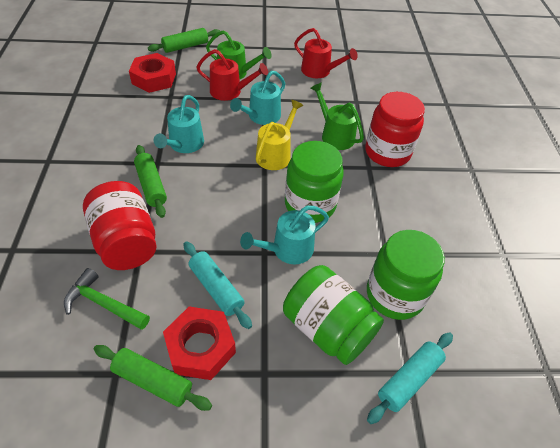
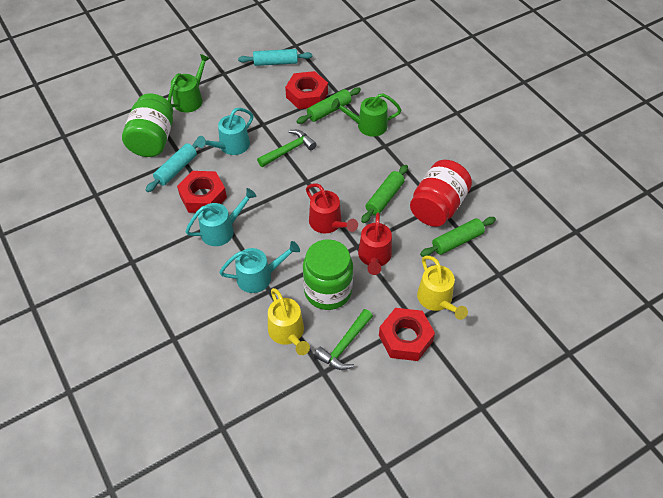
green hammer: 1 -> 2
green jar: 3 -> 2
red jar: 2 -> 1
red nut: 2 -> 3
yellow watering can: 1 -> 2

